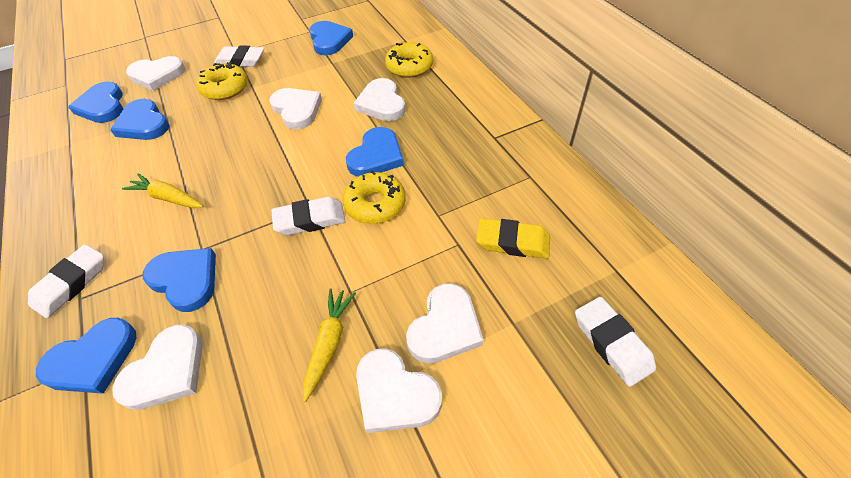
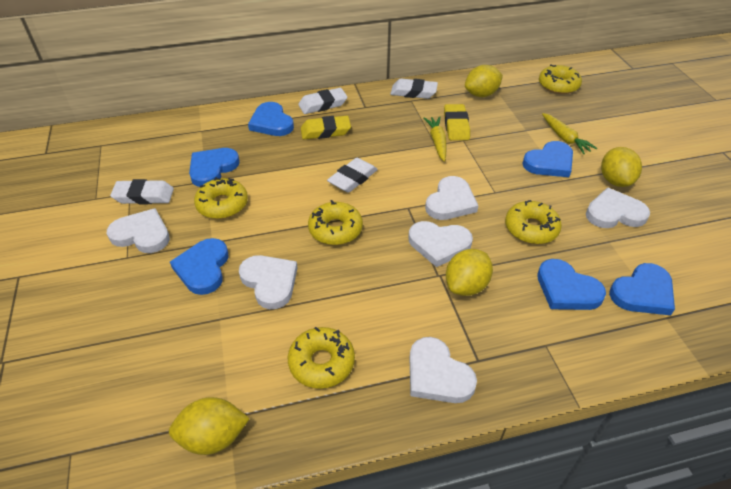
yellow donut: 3 -> 5
yellow eraser: 1 -> 2
yellow lemon: 0 -> 4

